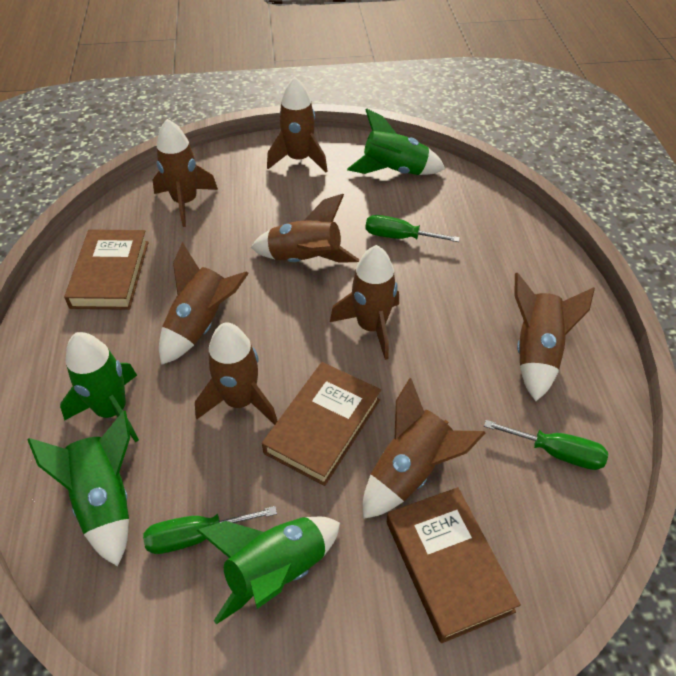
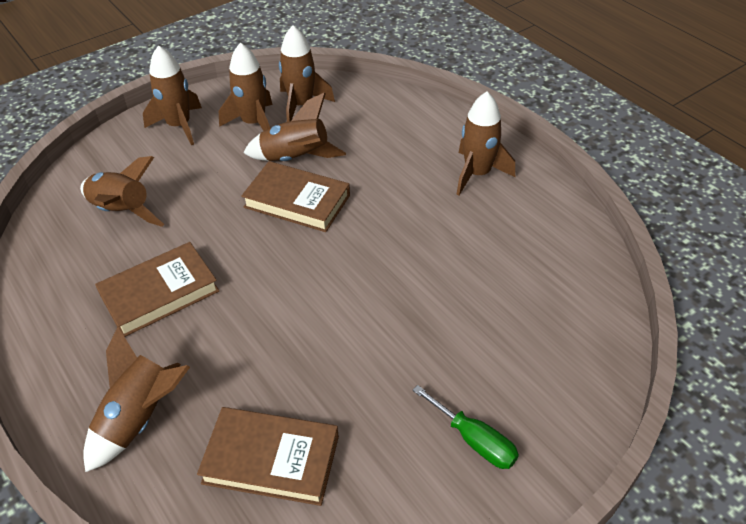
brown rocket: 8 -> 7
green rocket: 4 -> 0
green screwdriver: 3 -> 1

